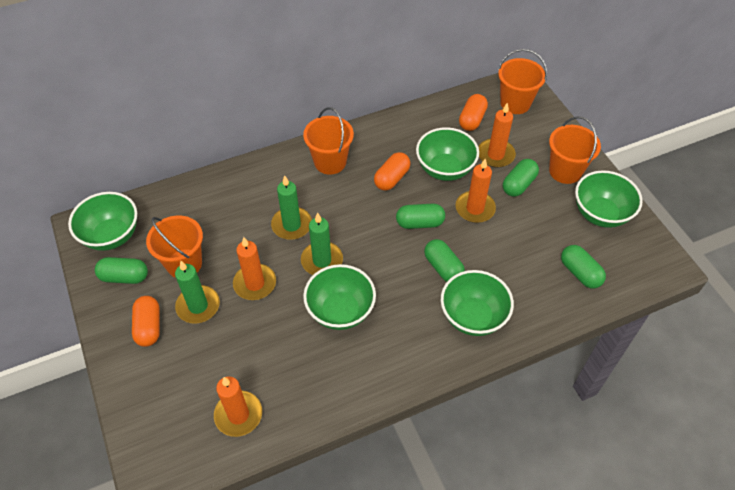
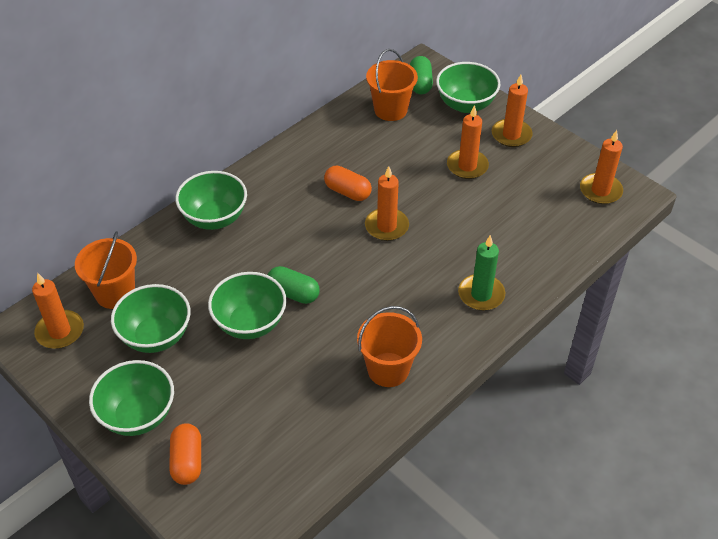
green candle: 3 -> 1
green capsule: 5 -> 2
orange bucket: 4 -> 3
orange candle: 4 -> 5
orange capsule: 3 -> 2

